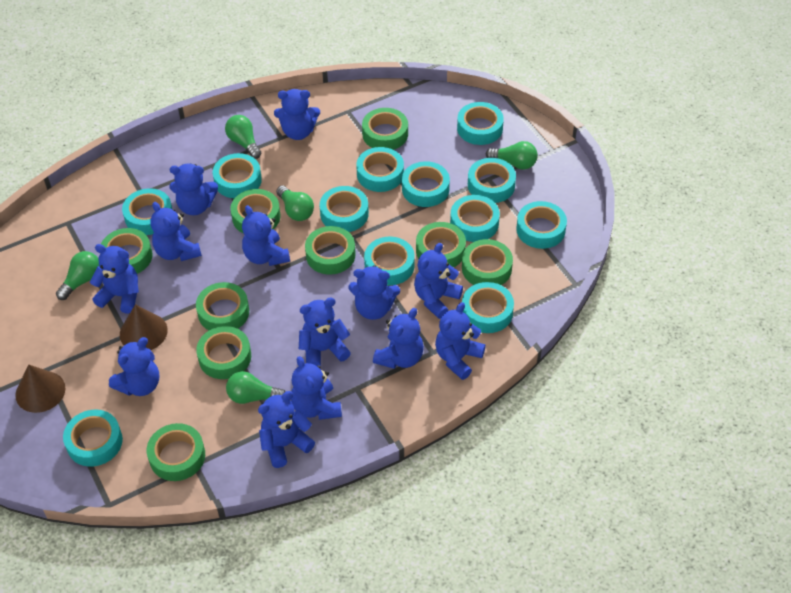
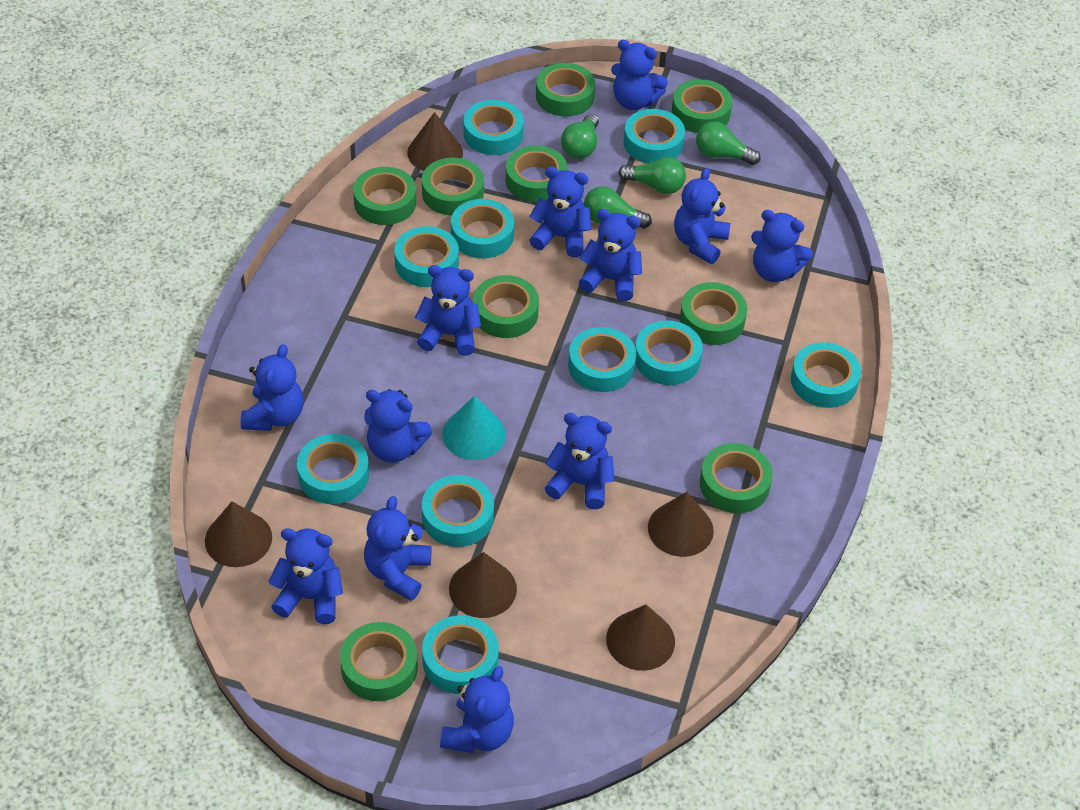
blue teddy bear: 13 -> 12
brown cone: 2 -> 5
green light bulb: 5 -> 4
turquoise cone: 0 -> 1
turquoise tape: 12 -> 10

